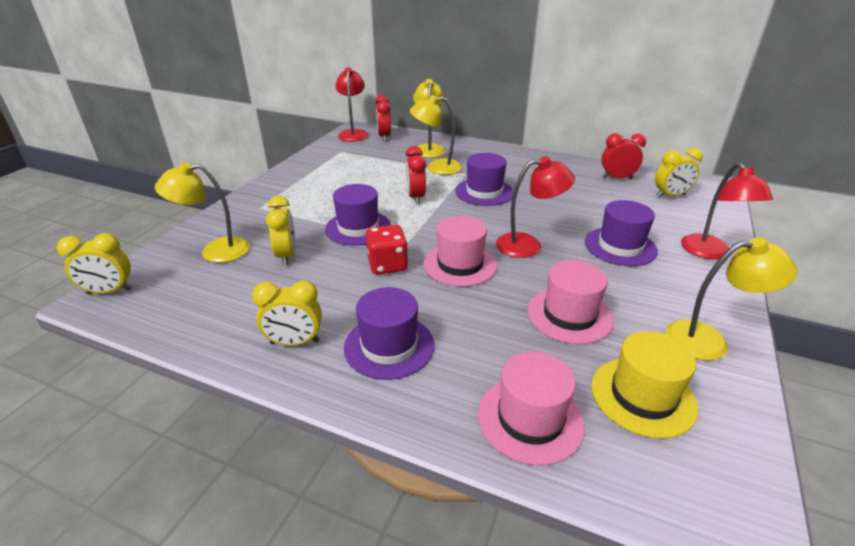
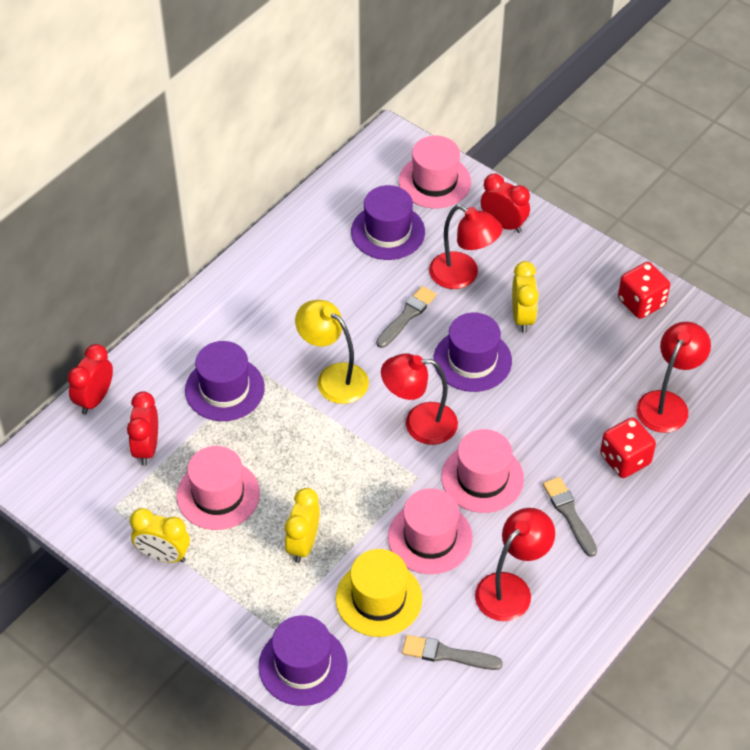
grey brush: 0 -> 3
pink hat: 3 -> 4
red dice: 1 -> 2
red lamp: 3 -> 4
yellow clock: 4 -> 3
yellow lamp: 4 -> 1

